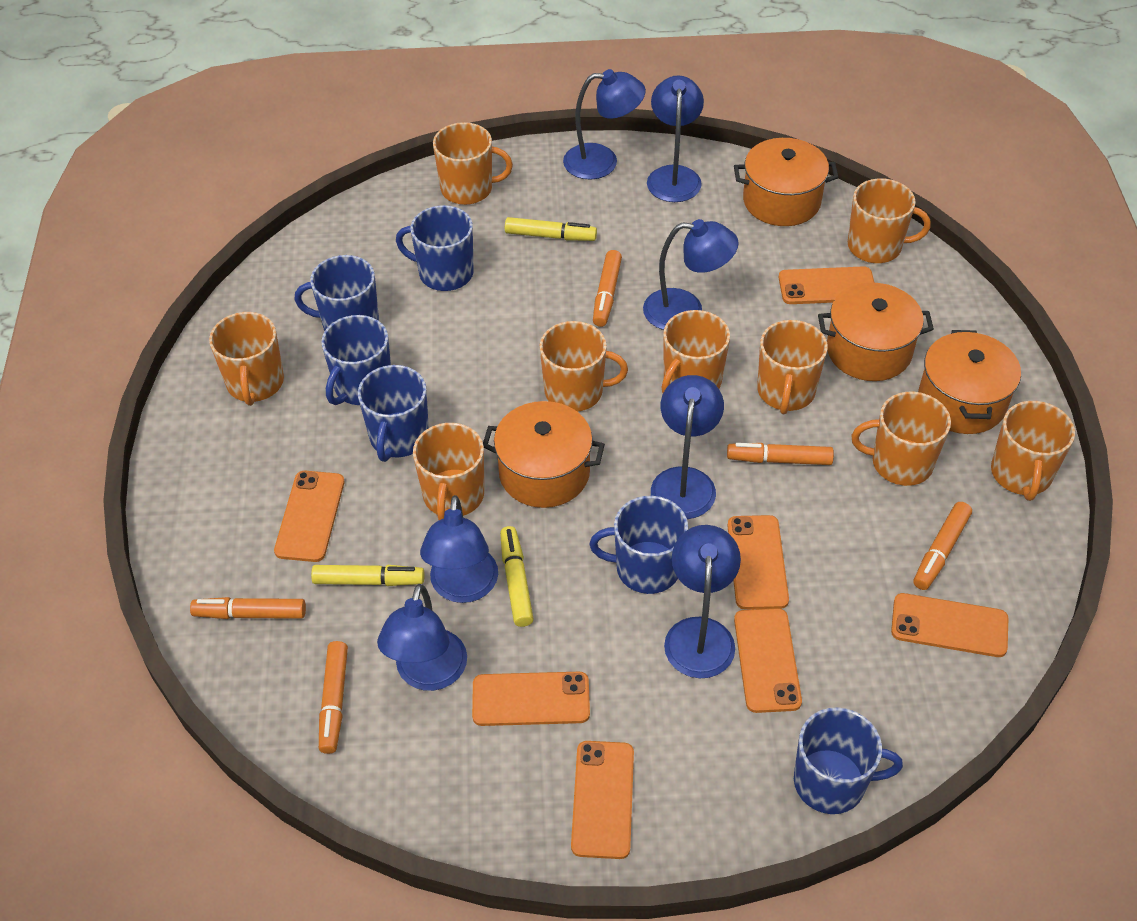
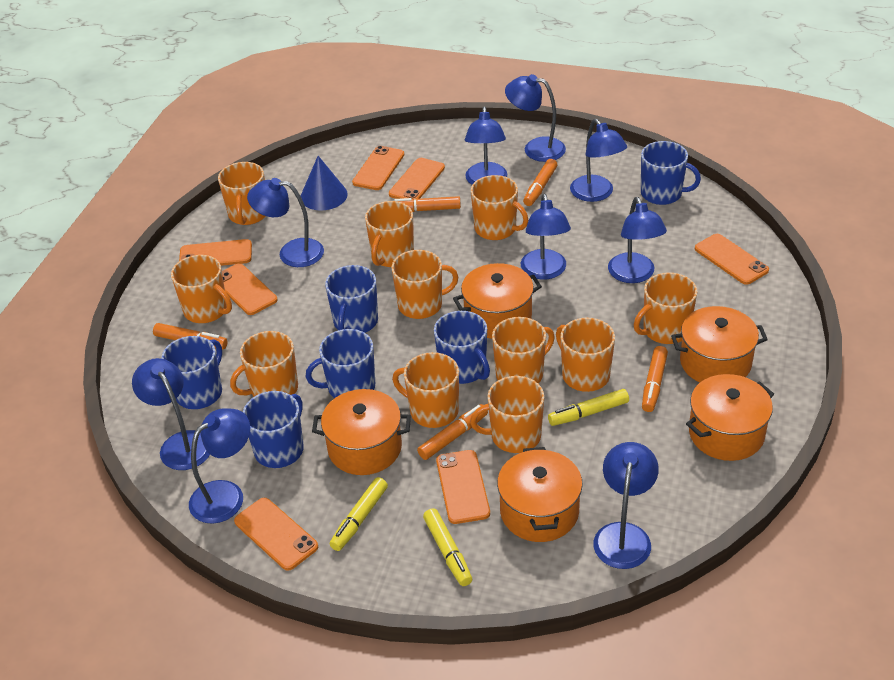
blue cone: 0 -> 1
blue lamp: 7 -> 9
orange mug: 9 -> 11
orange pot: 4 -> 5

